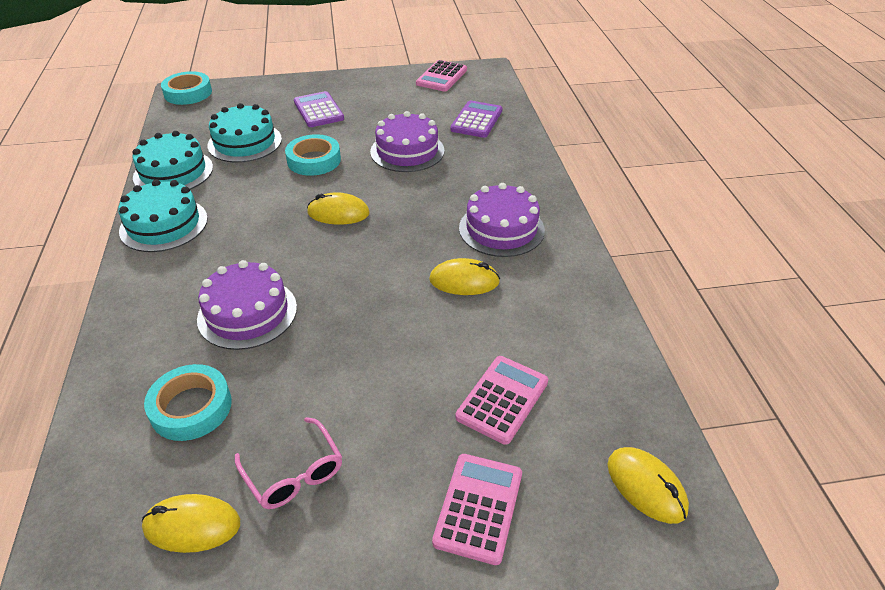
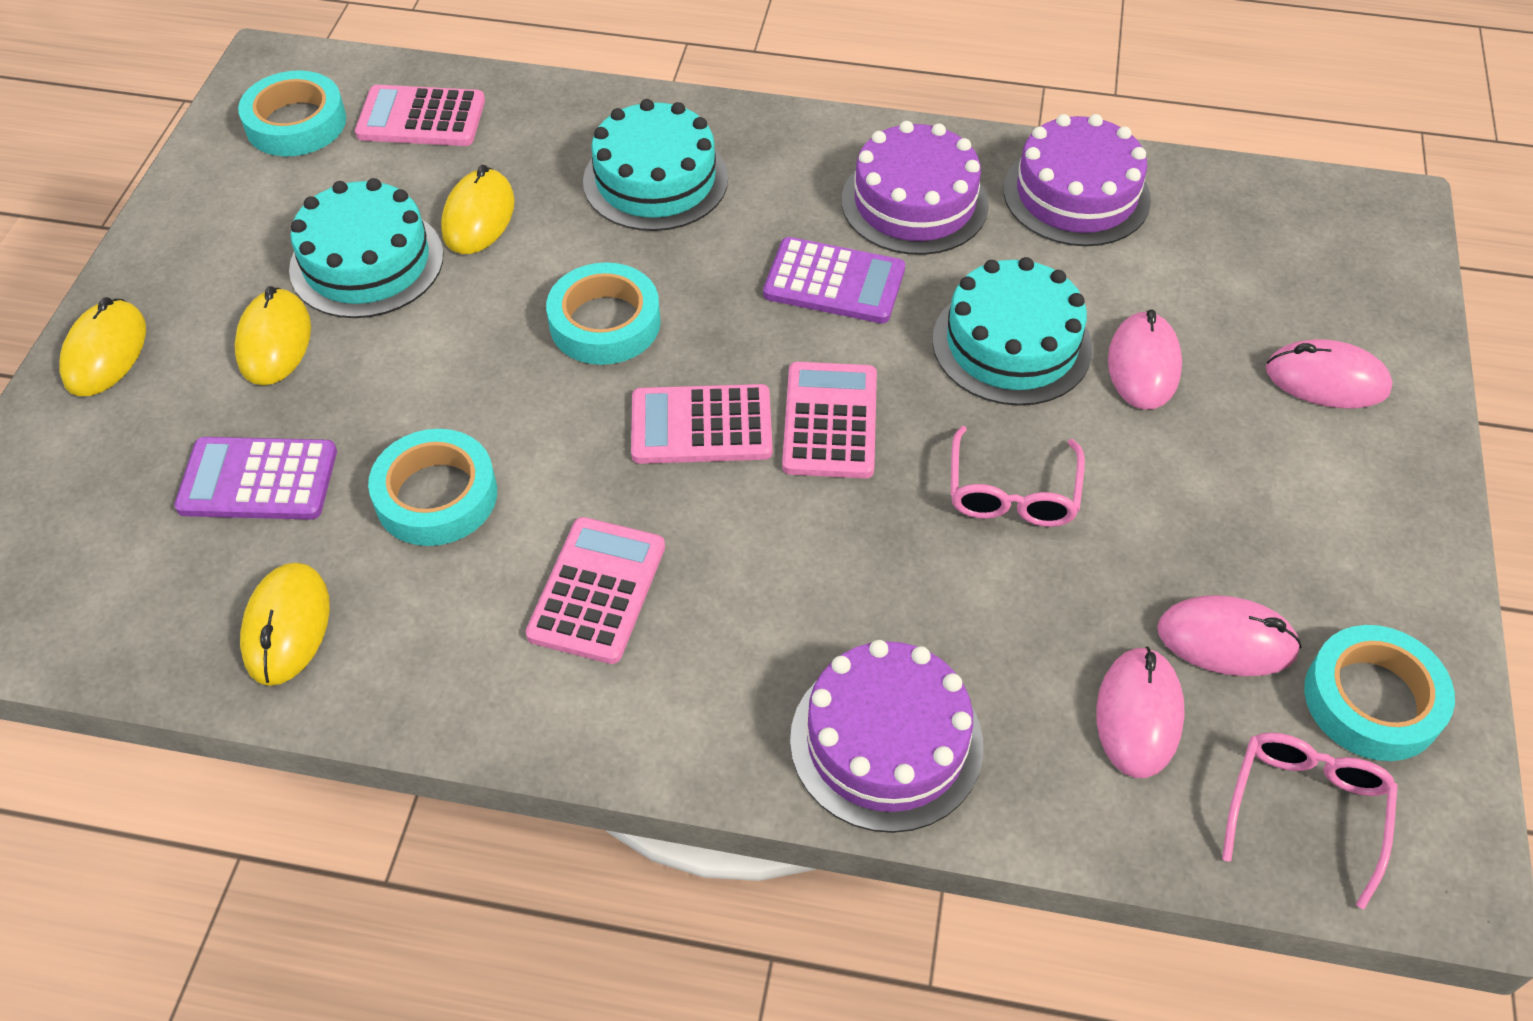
pink calculator: 3 -> 4
pink glasses: 1 -> 2
pink mouse: 0 -> 4
turquoise tape: 3 -> 4

